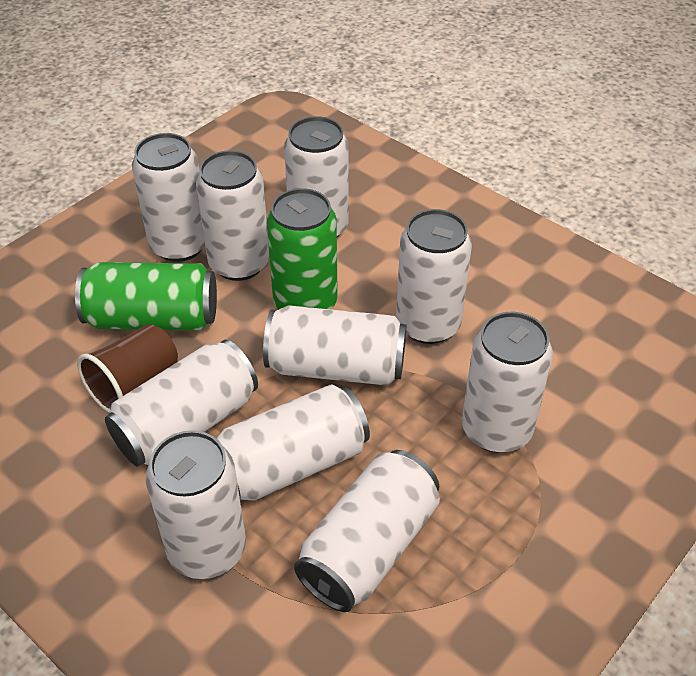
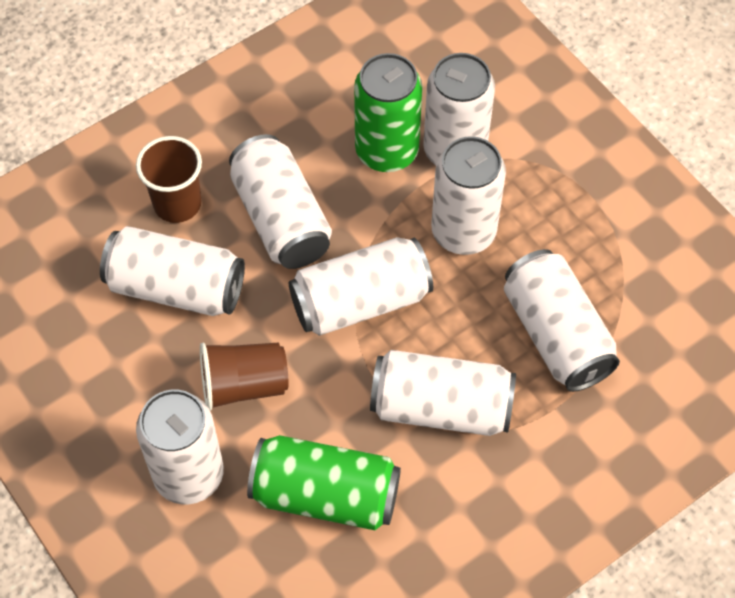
brown cup: 1 -> 2
white can: 10 -> 8

